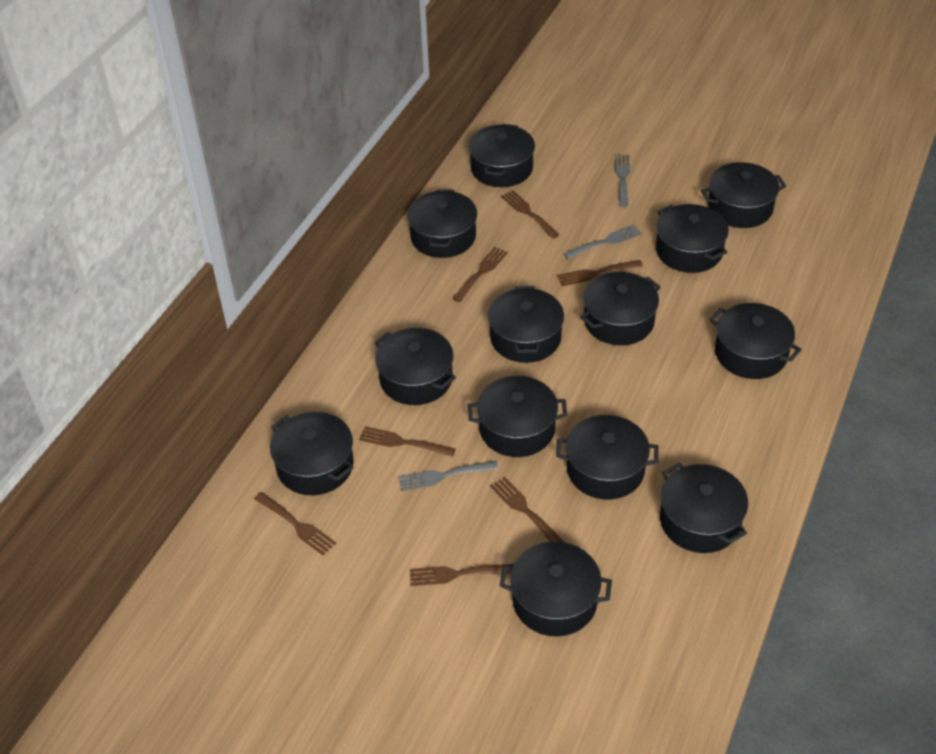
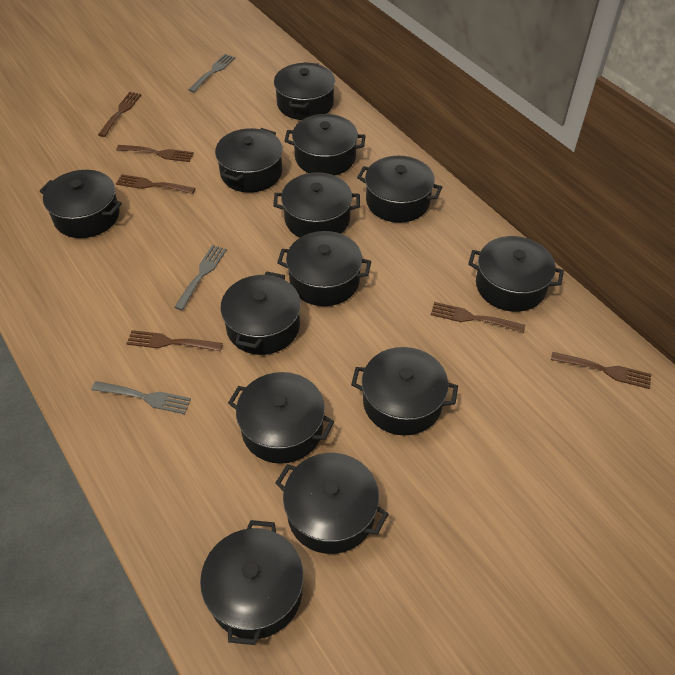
brown fork: 7 -> 6

